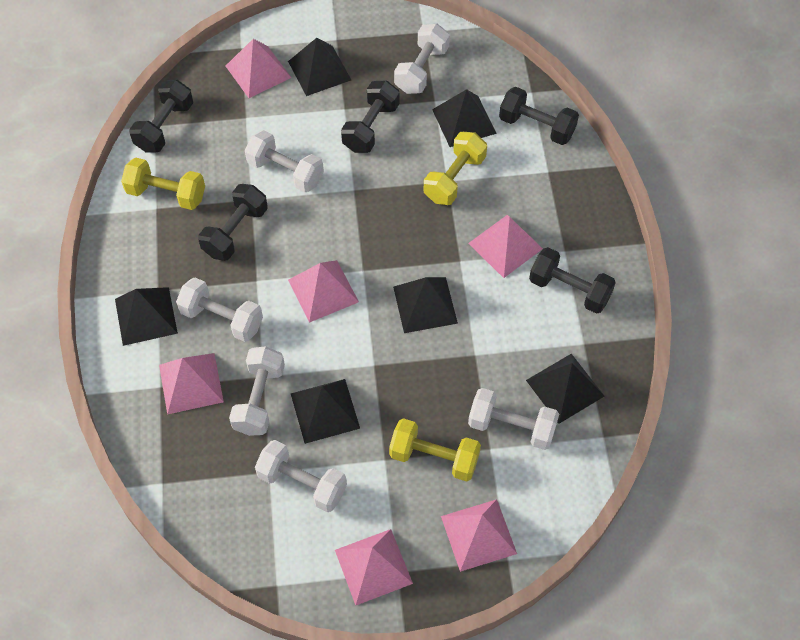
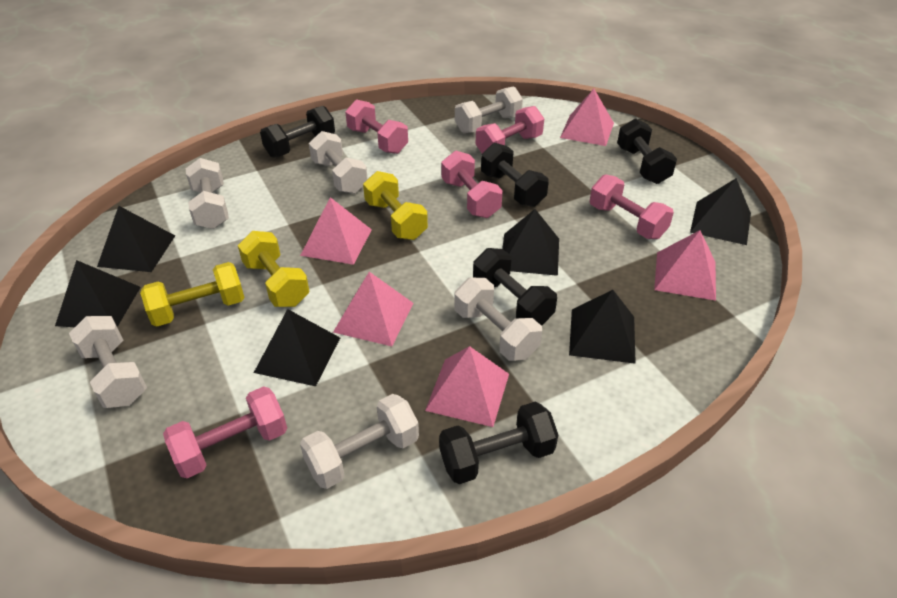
pink dumbbell: 0 -> 5
pink pyramid: 6 -> 5

